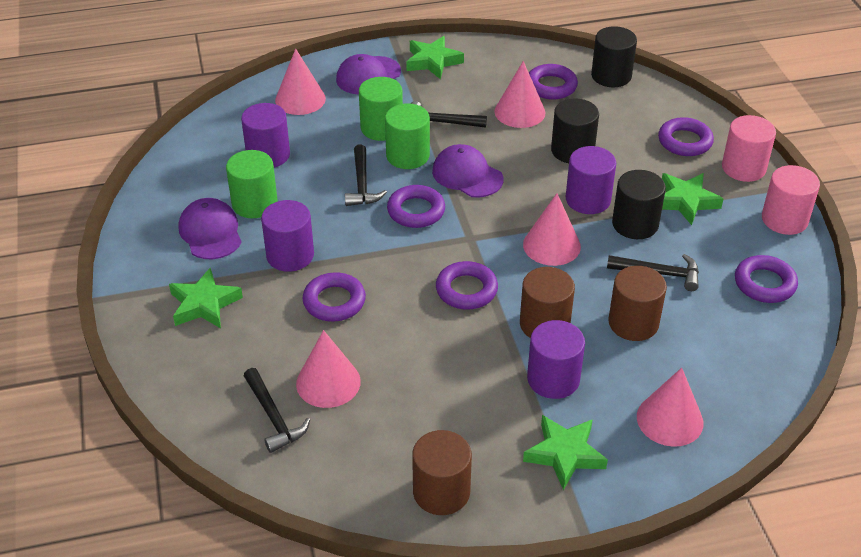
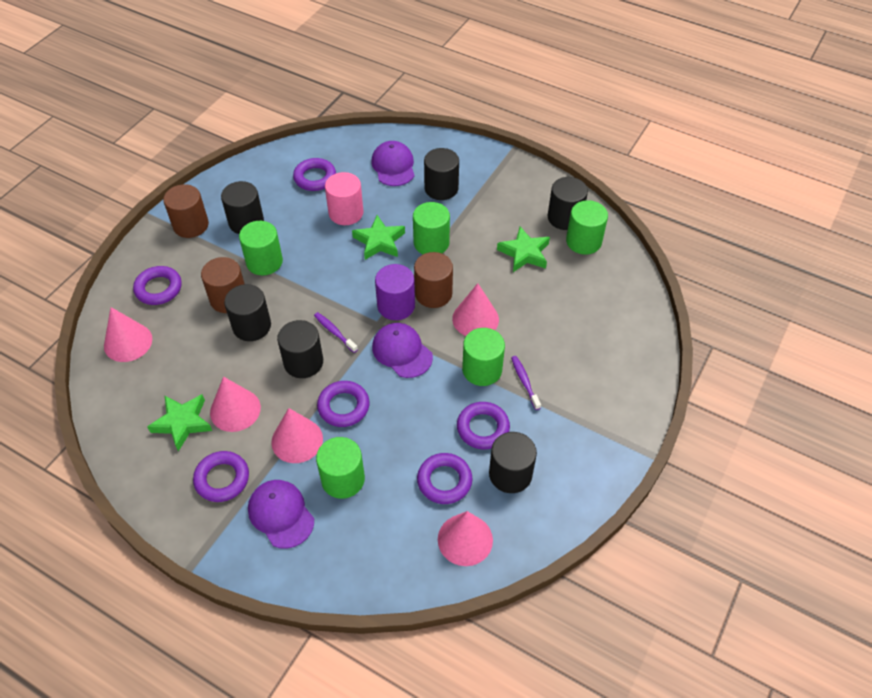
black cylinder: 3 -> 6
black hammer: 4 -> 0
green cylinder: 3 -> 5
green star: 4 -> 3
pink cylinder: 2 -> 1
purple cylinder: 4 -> 1
purple toothbrush: 0 -> 2

